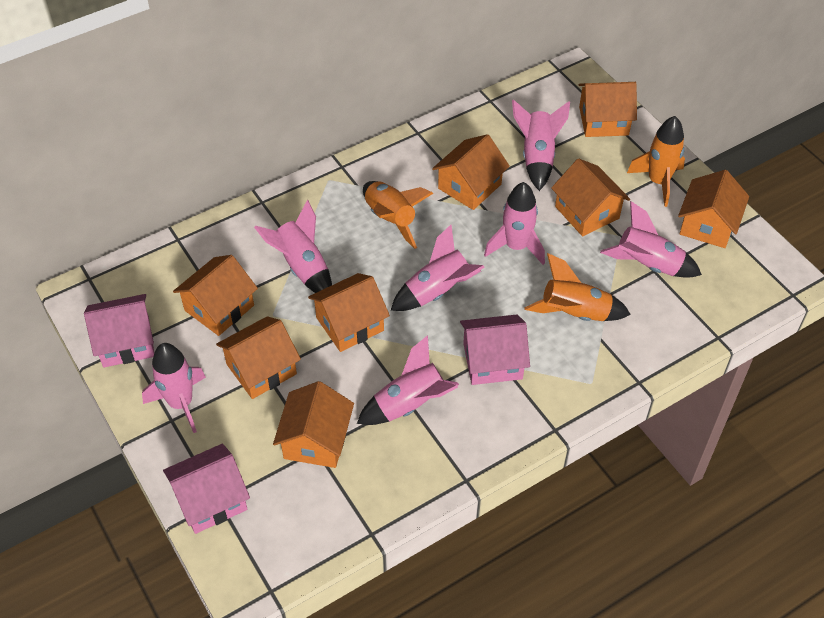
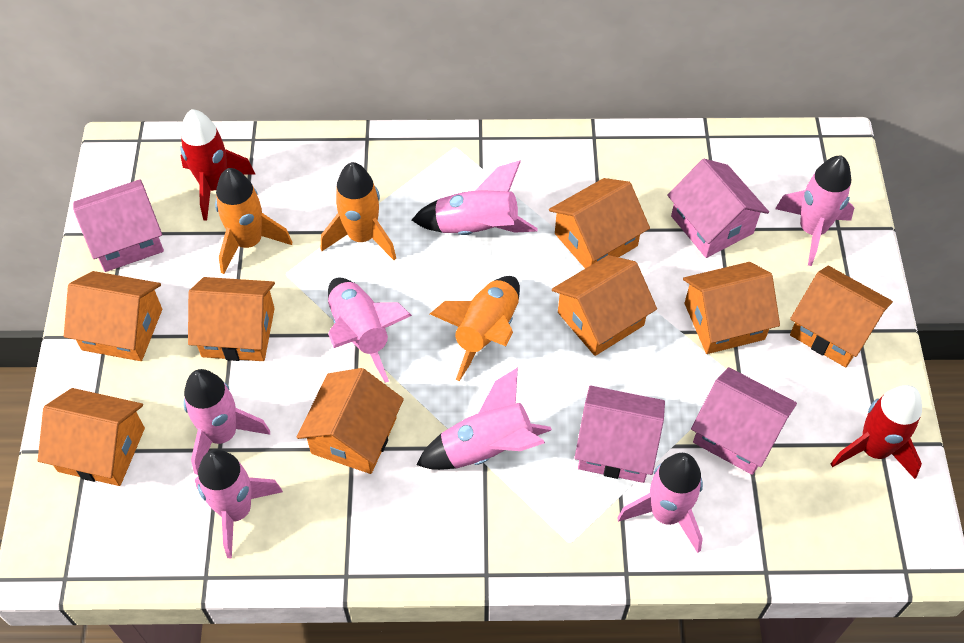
pink house: 3 -> 4
red rocket: 0 -> 2

